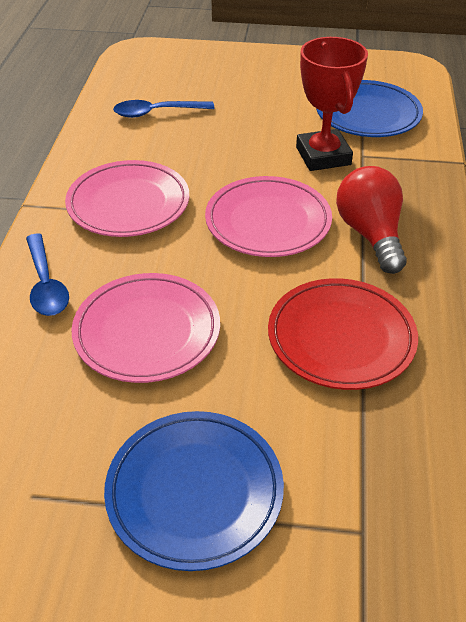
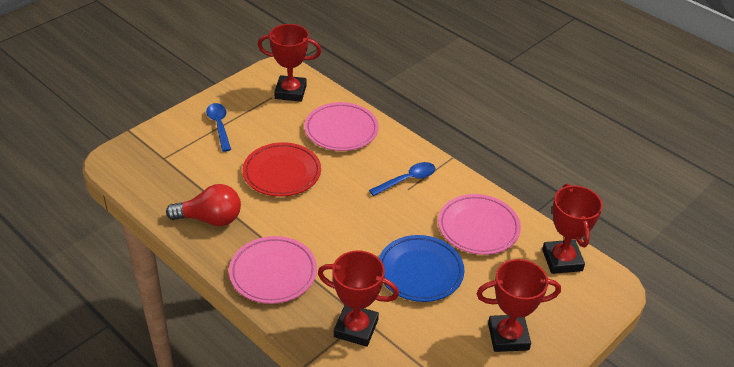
blue plate: 2 -> 1
red trophy: 1 -> 4

